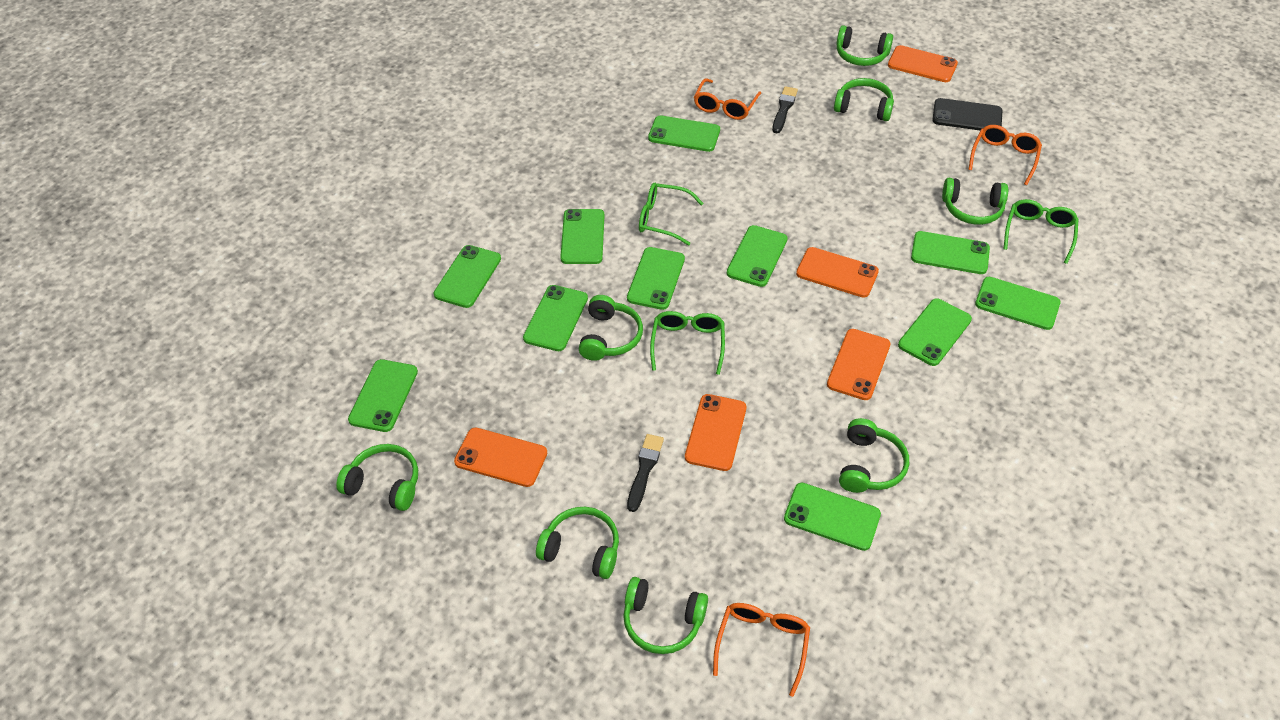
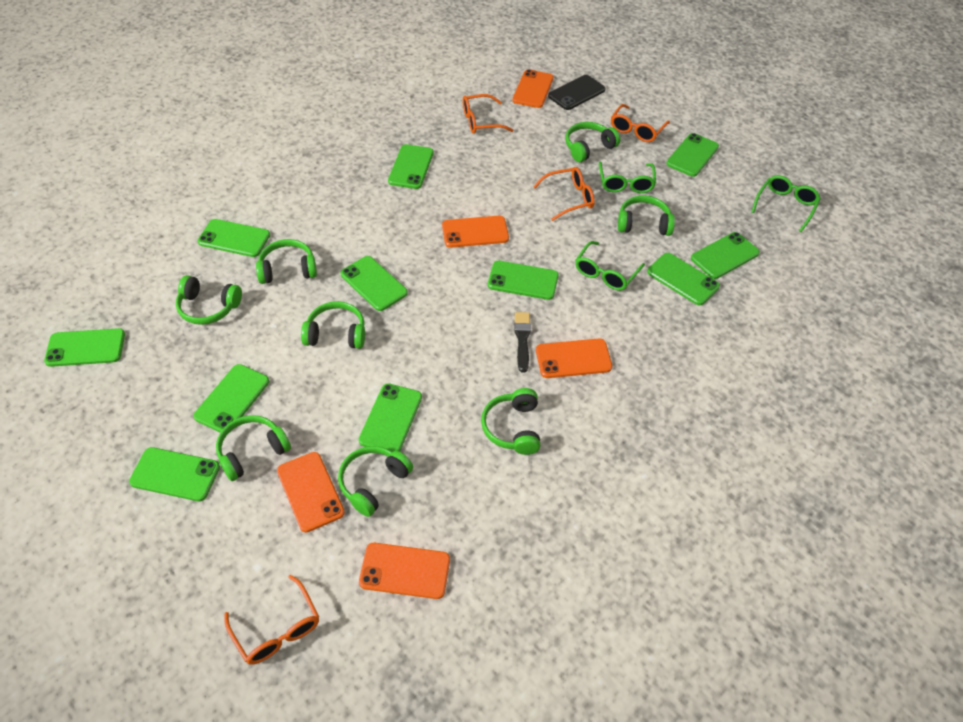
black brush: 2 -> 1
orange glasses: 3 -> 4

